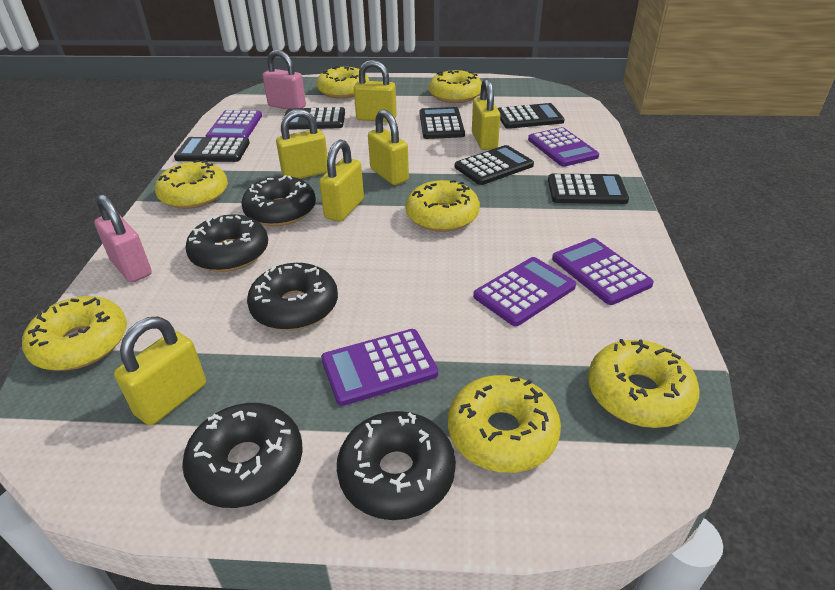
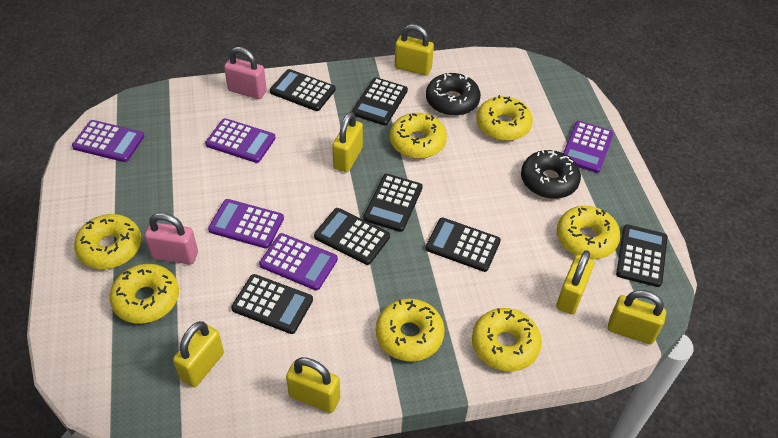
black calculator: 6 -> 7
black donut: 5 -> 2

